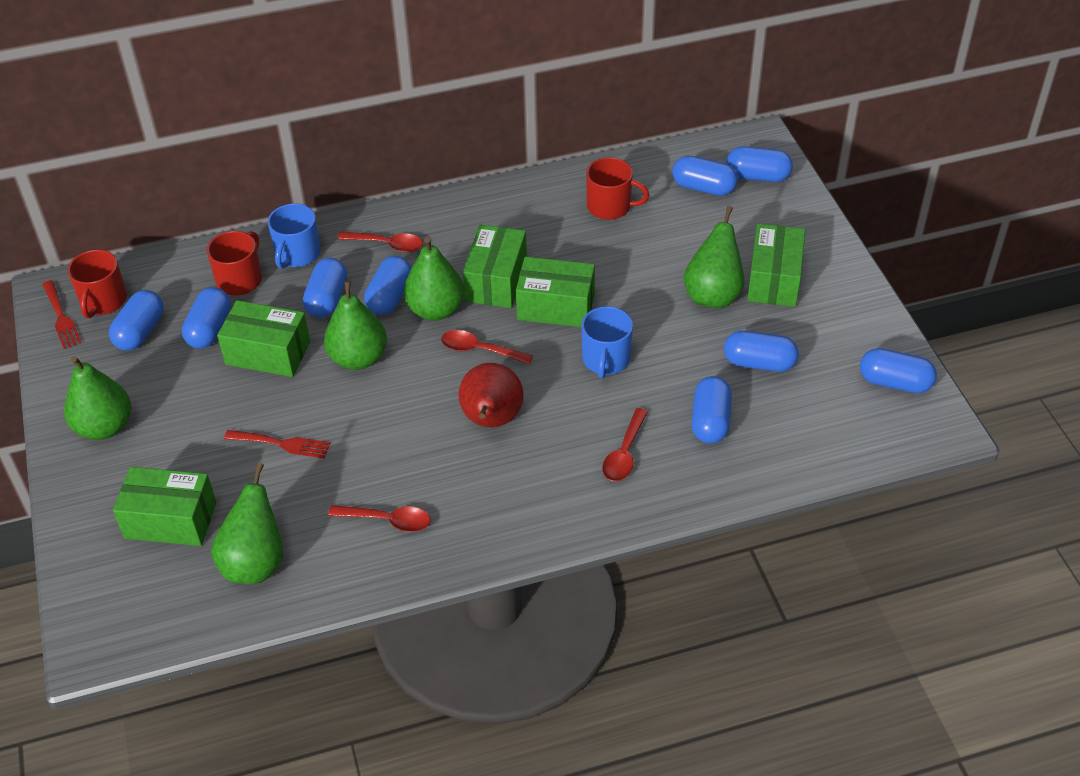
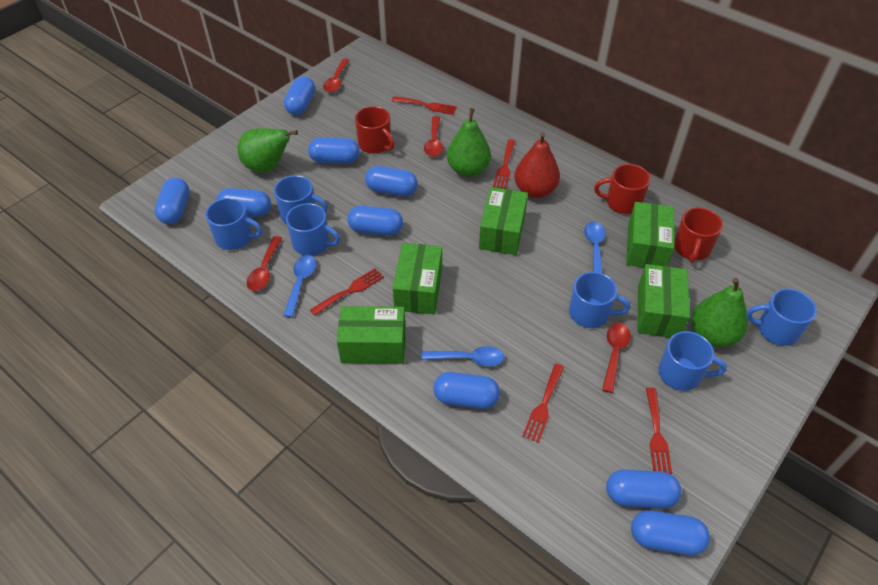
blue mug: 2 -> 6
blue spoon: 0 -> 3
green pear: 5 -> 3
red fork: 2 -> 5

